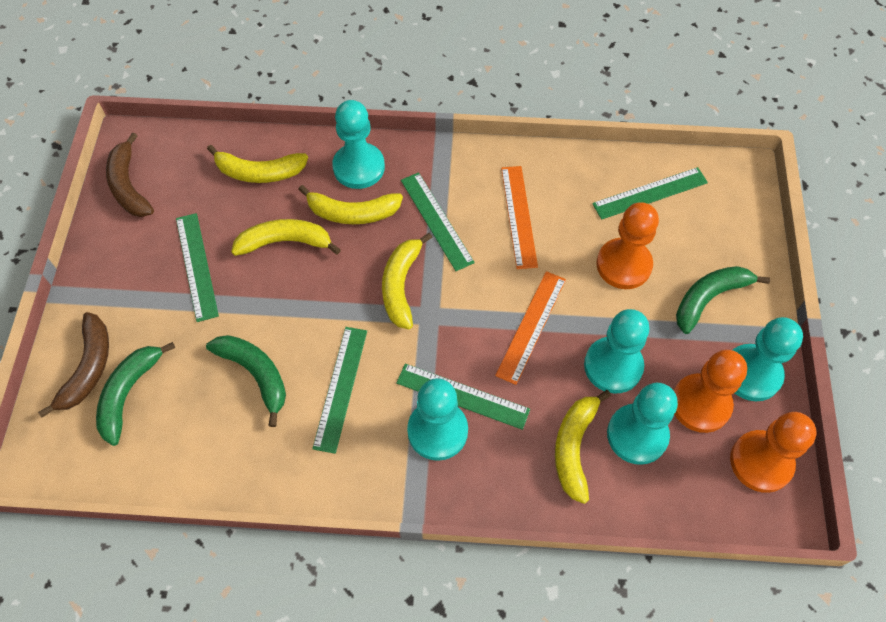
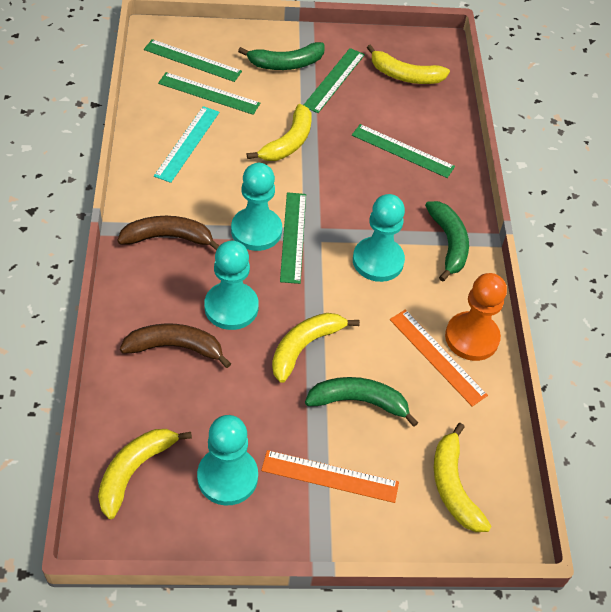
orange pawn: 3 -> 1
turquoise pawn: 5 -> 4
turquoise ruler: 0 -> 1

